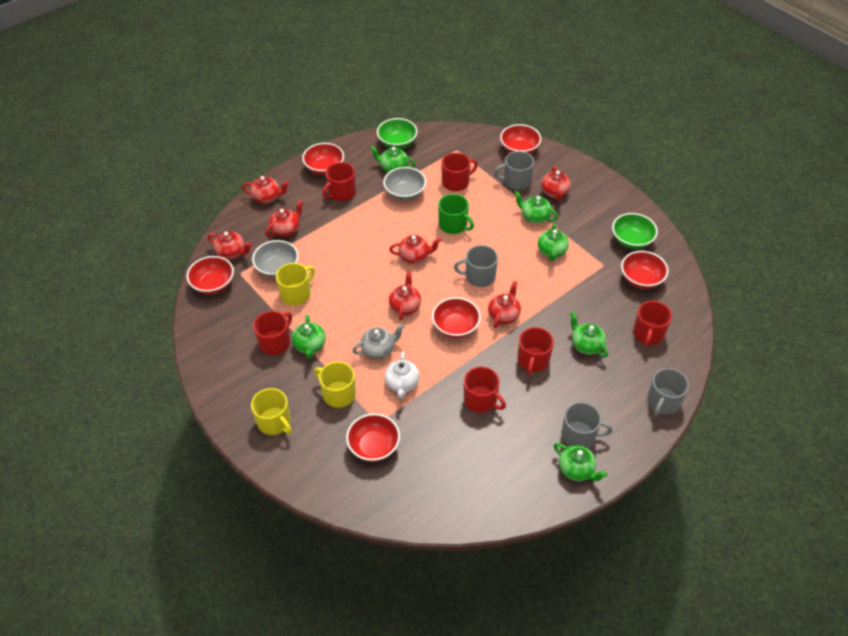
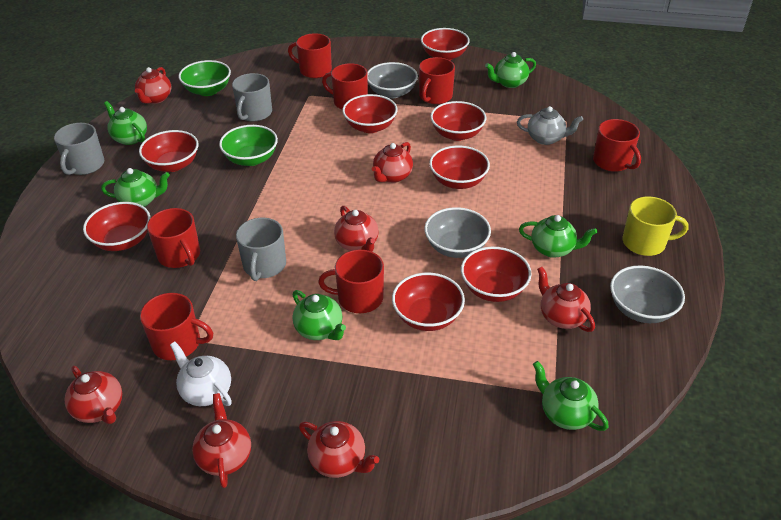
green mug: 1 -> 0
grey bowl: 2 -> 3
grey mug: 4 -> 3
red bowl: 6 -> 8
red mug: 6 -> 7
yellow mug: 3 -> 1

